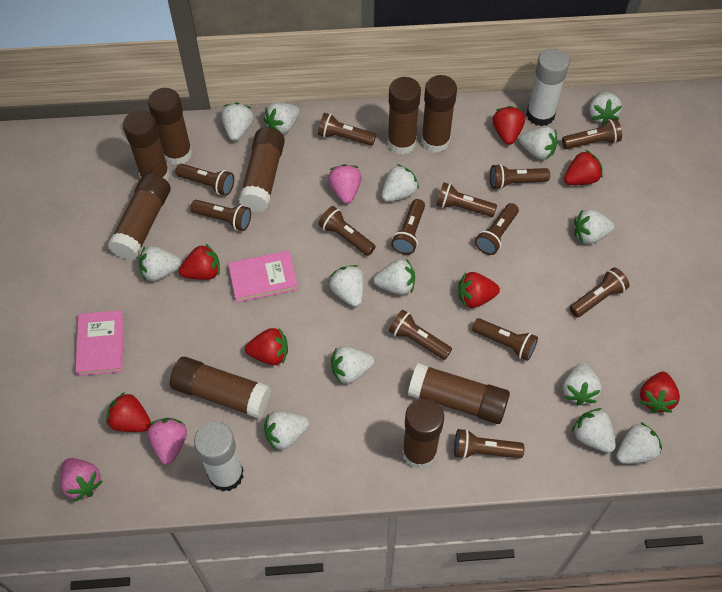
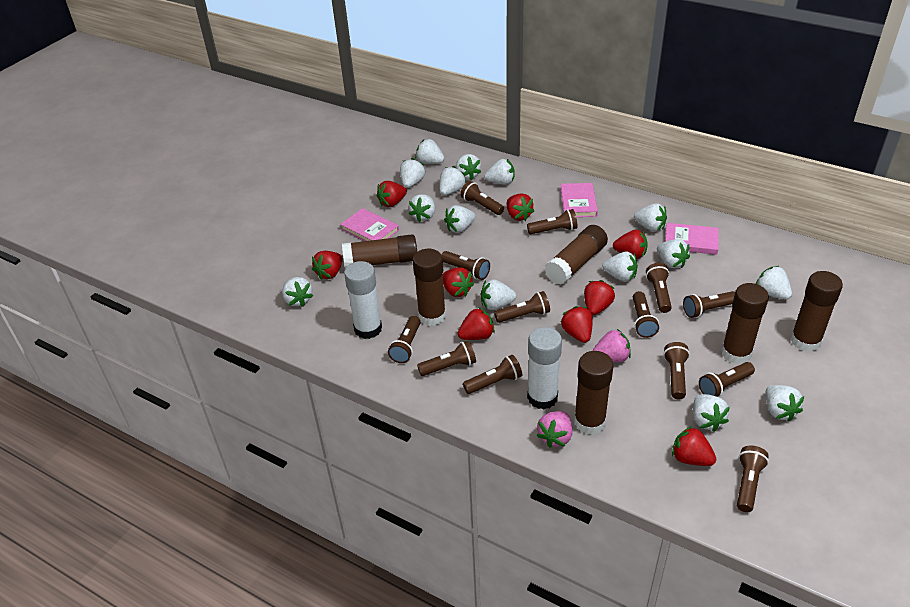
brown glue stick: 9 -> 6
pink book: 2 -> 3
pink strawberry: 3 -> 2
red strawberry: 7 -> 9
white strawberry: 14 -> 15

